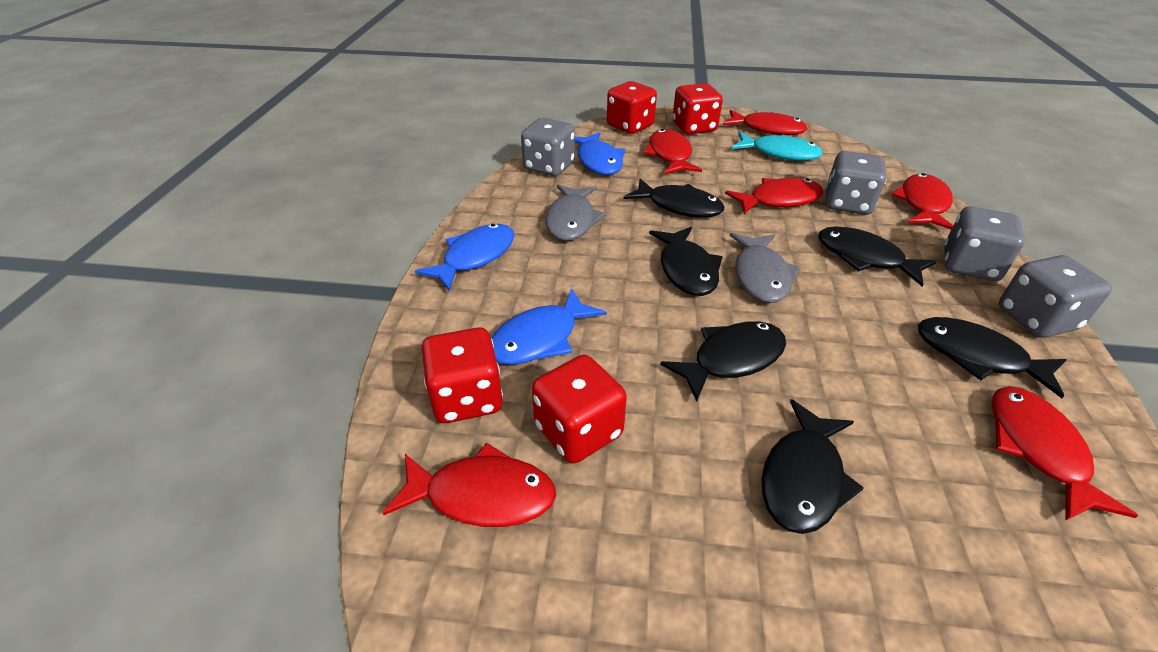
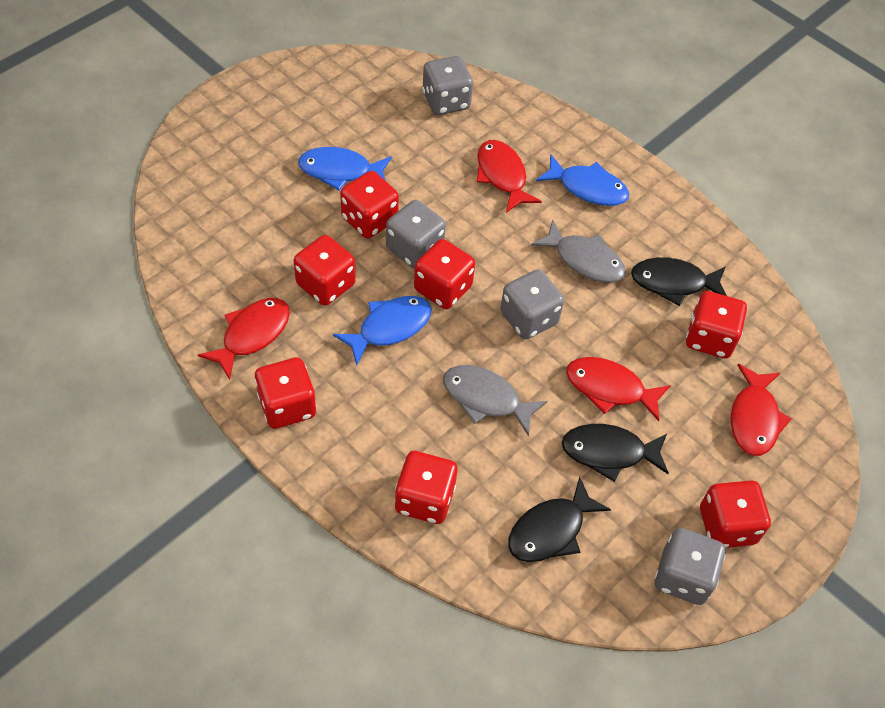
black fish: 6 -> 3
red dice: 4 -> 7
red fish: 6 -> 4
turquoise fish: 1 -> 0

